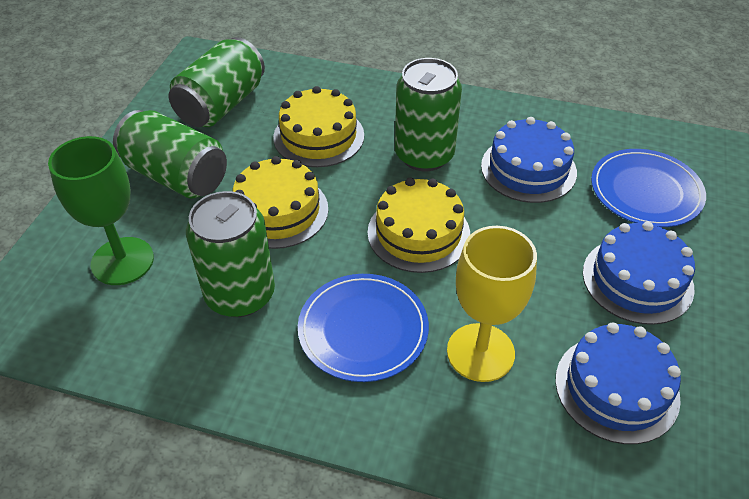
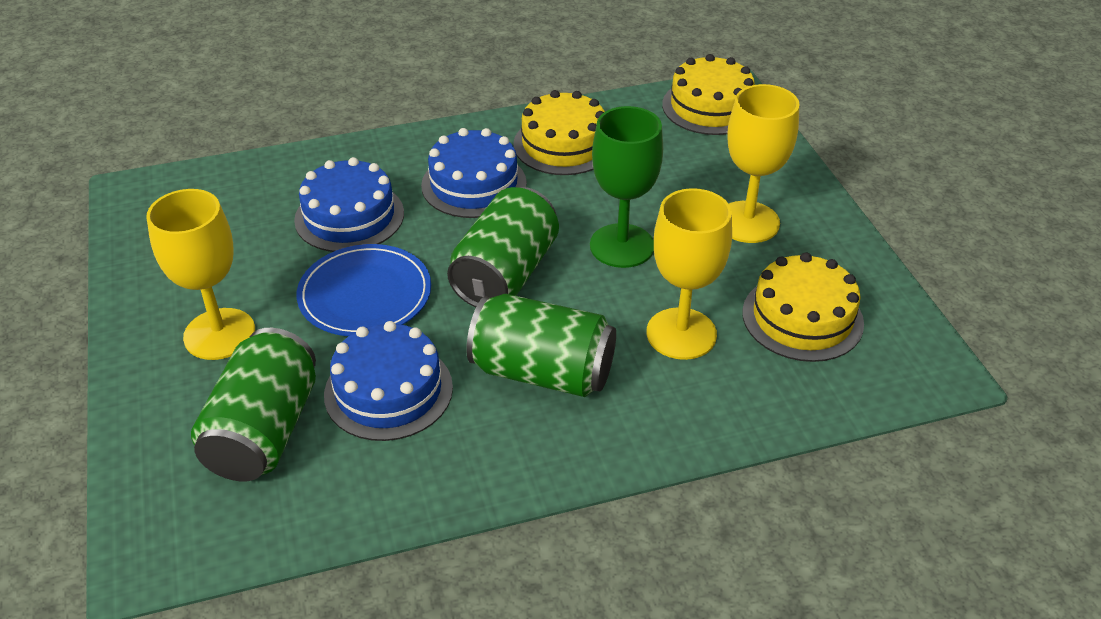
blue plate: 2 -> 1
green can: 4 -> 3
yellow goblet: 1 -> 3

